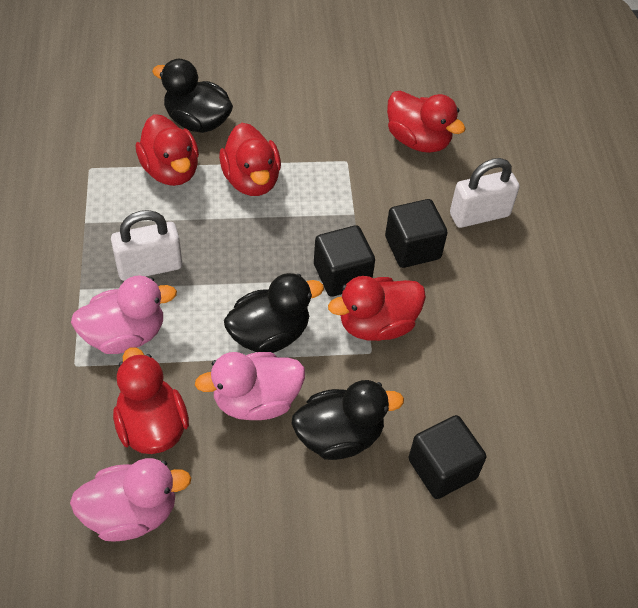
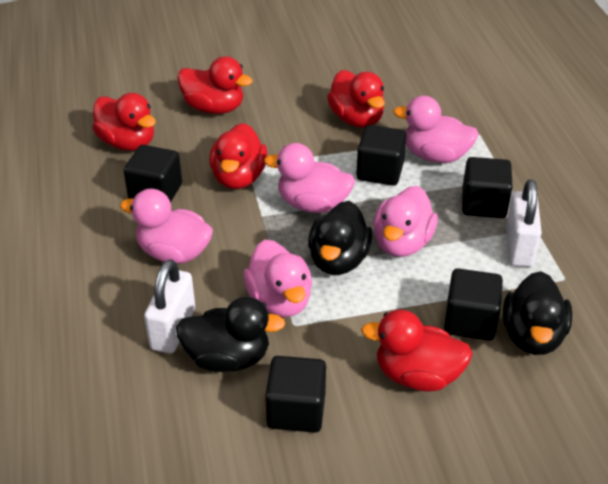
black cube: 3 -> 5
pink duck: 3 -> 5

